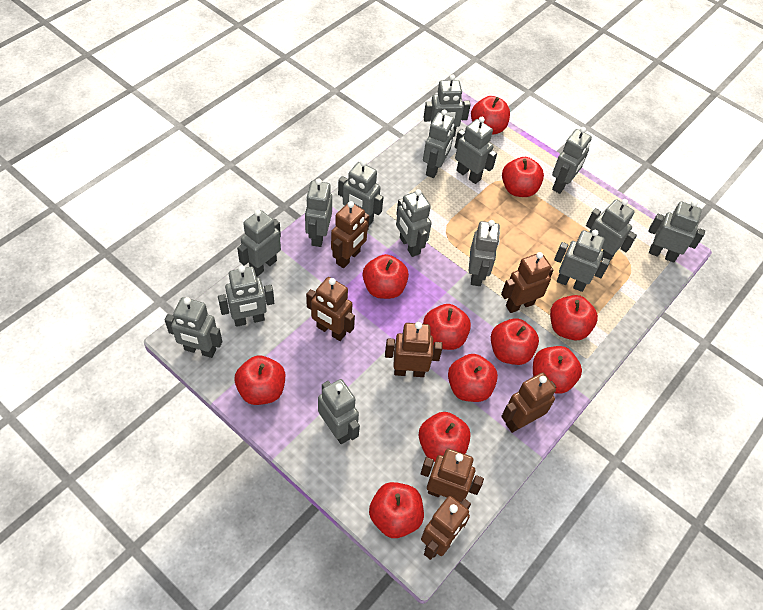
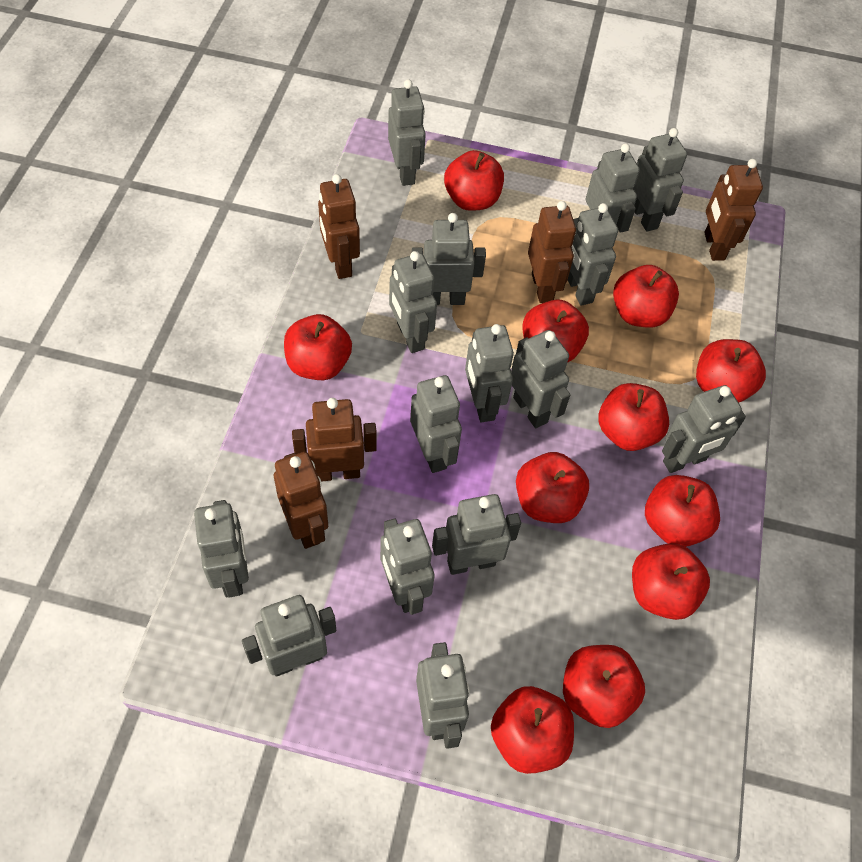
brown robot: 7 -> 5

